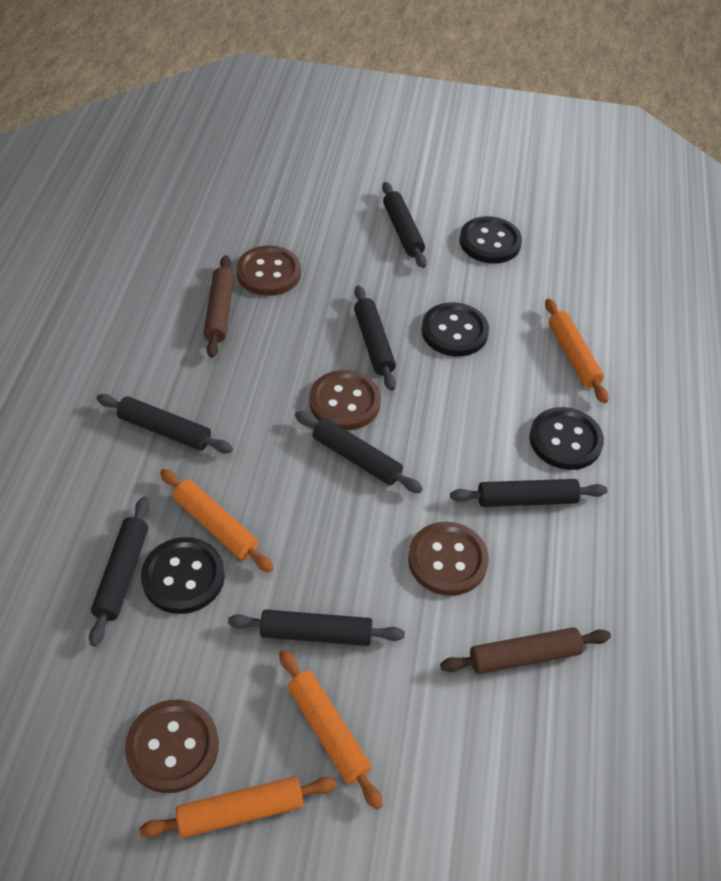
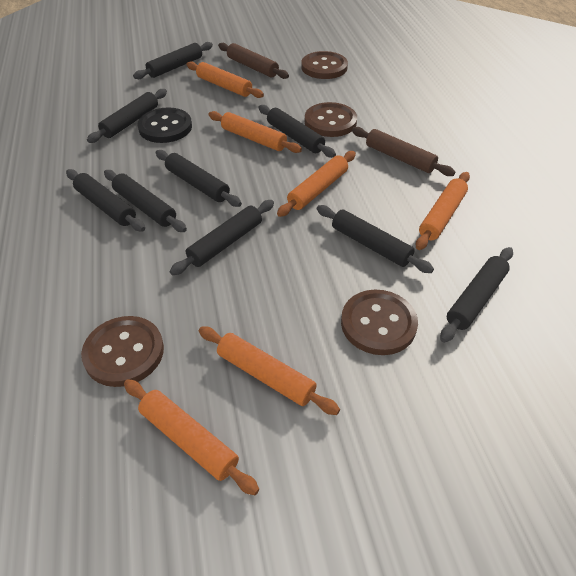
black button: 4 -> 1
black rolling pin: 7 -> 9
orange rolling pin: 4 -> 6

